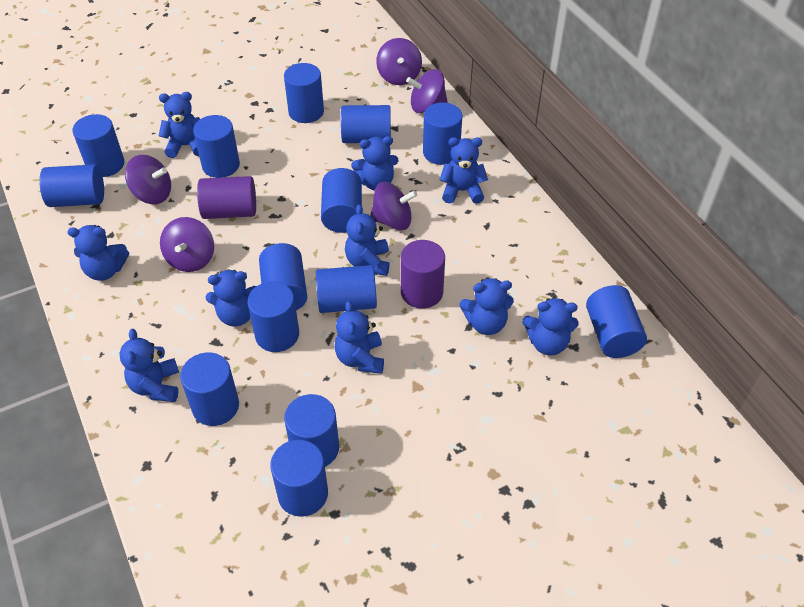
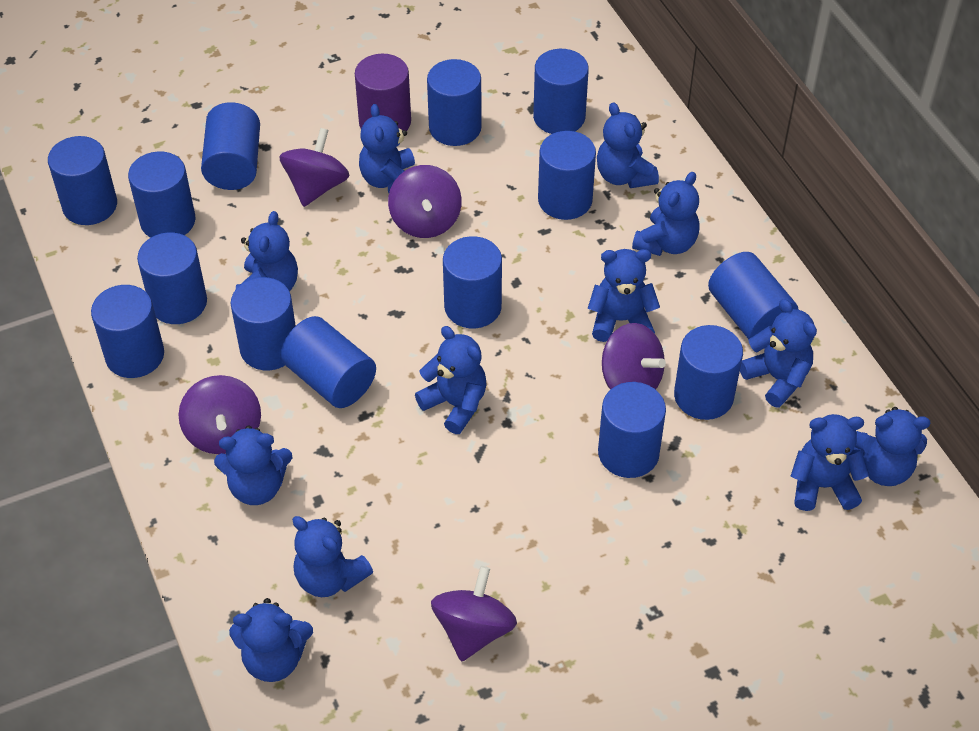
blue teddy bear: 10 -> 12
purple cylinder: 2 -> 1

